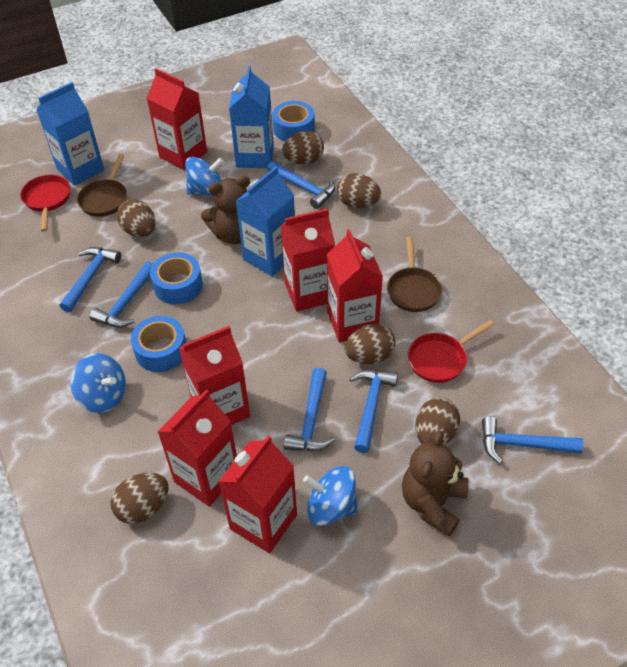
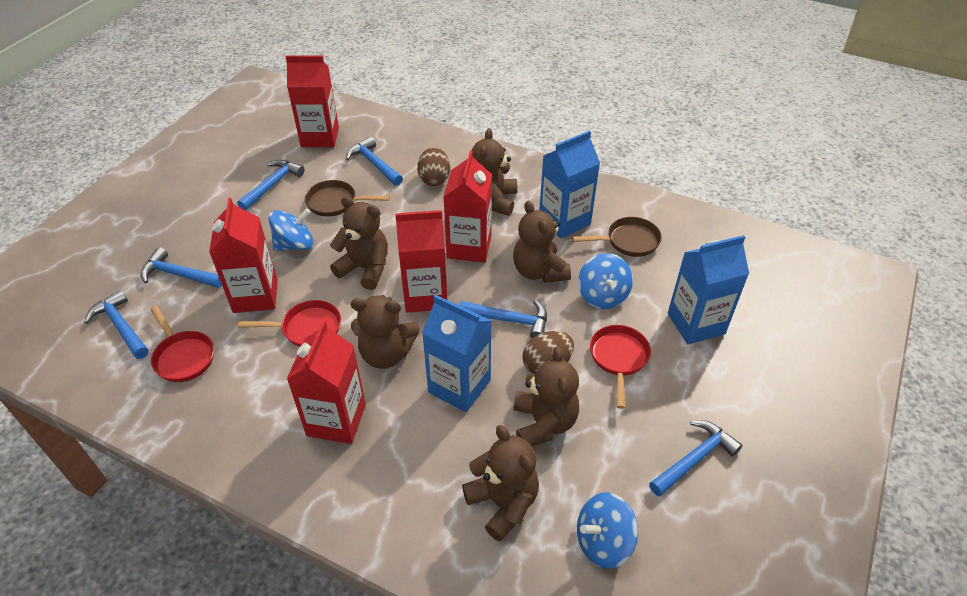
blue tape: 3 -> 0
brown egg: 6 -> 2
brown teddy bear: 2 -> 6
red carton: 6 -> 5
red pan: 2 -> 3

